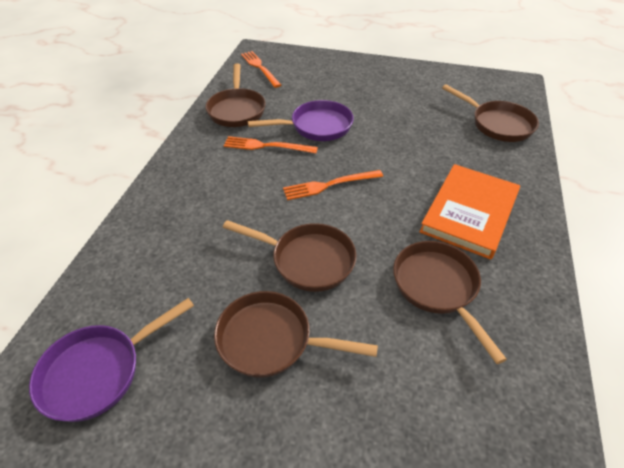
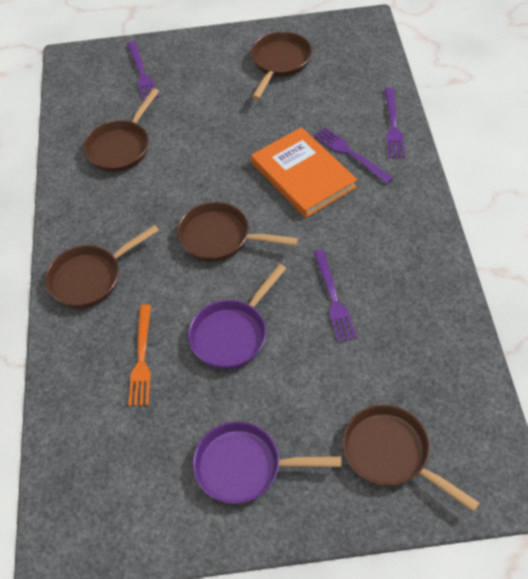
orange fork: 3 -> 1
purple fork: 0 -> 4

